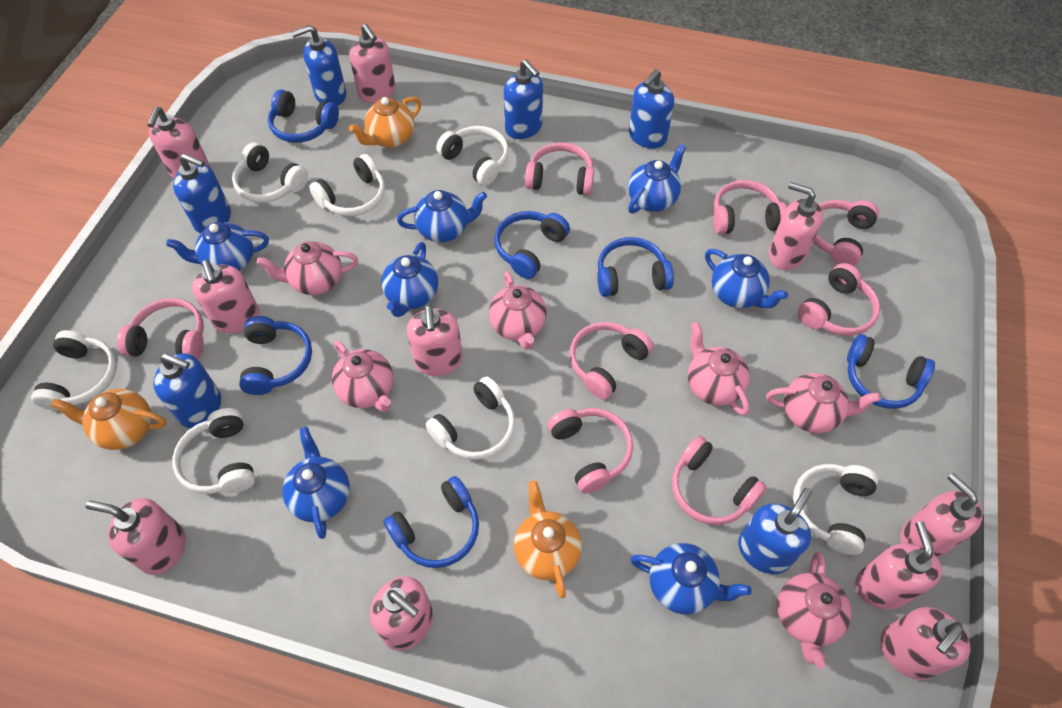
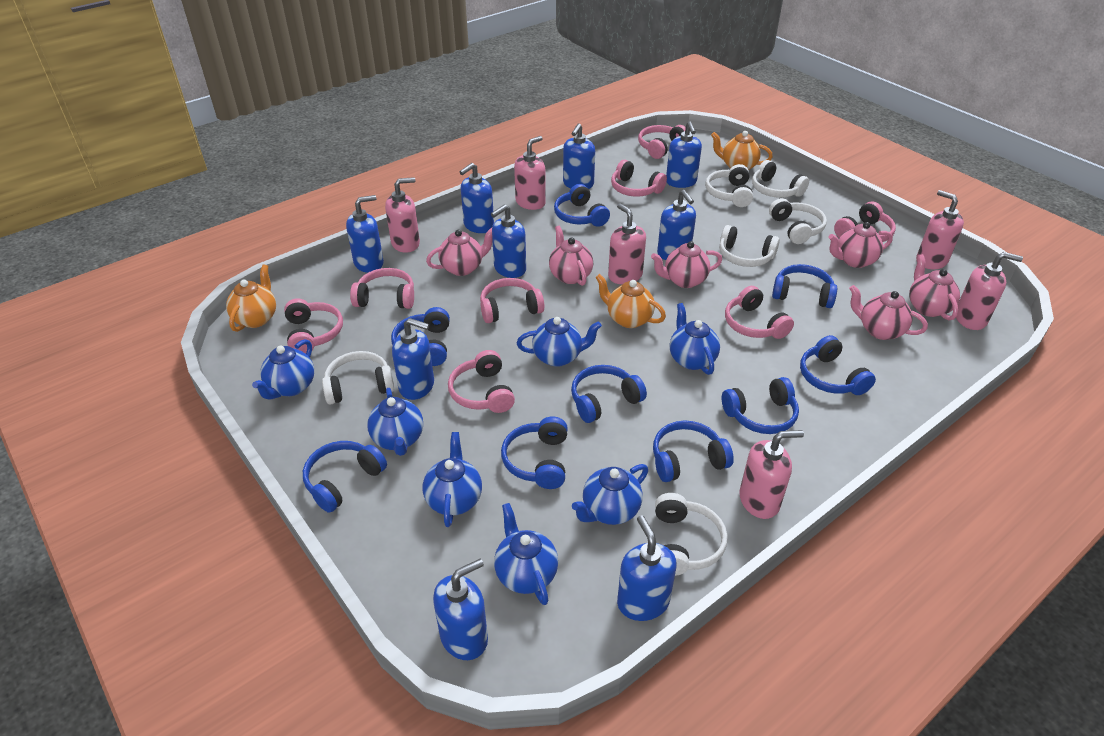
blue headphones: 6 -> 9
blue soap dispenser: 6 -> 9
pink soap dispenser: 10 -> 6
white headphones: 7 -> 6

